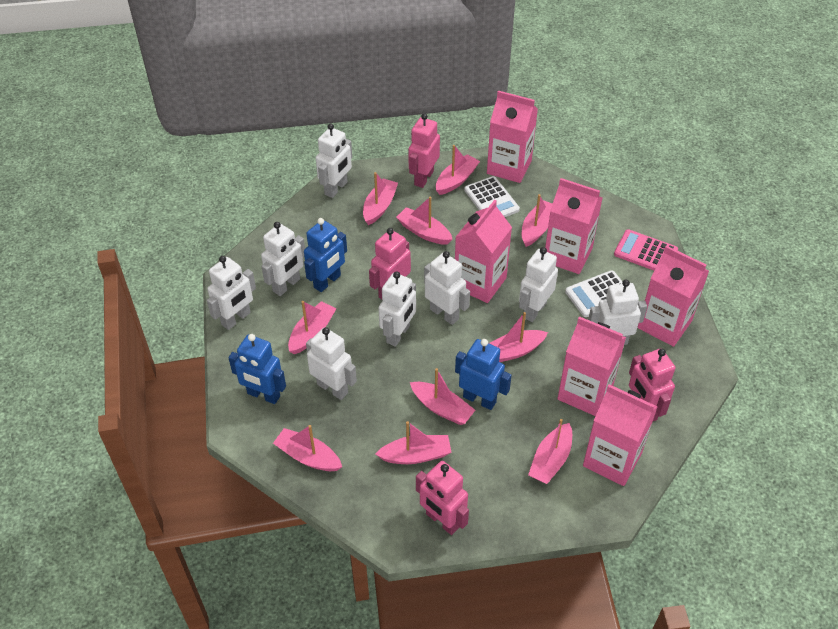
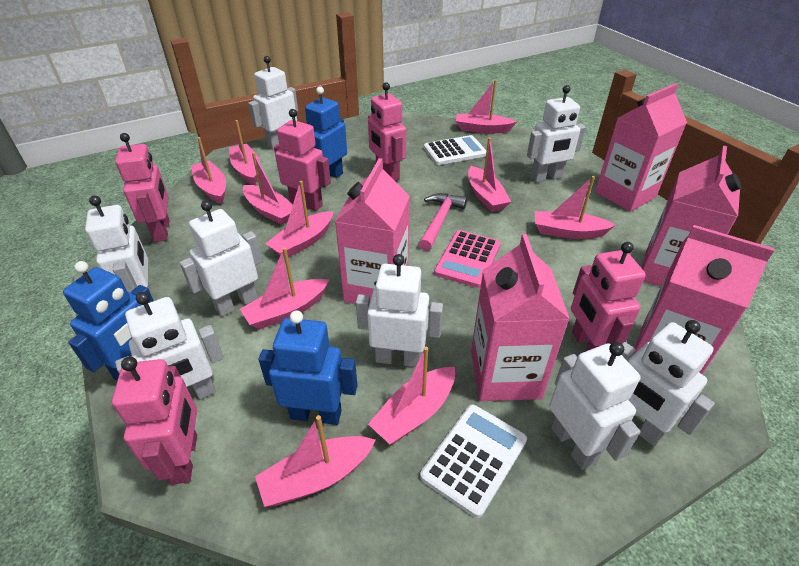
pink carton: 6 -> 5
pink hammer: 0 -> 1
pink robot: 4 -> 5

